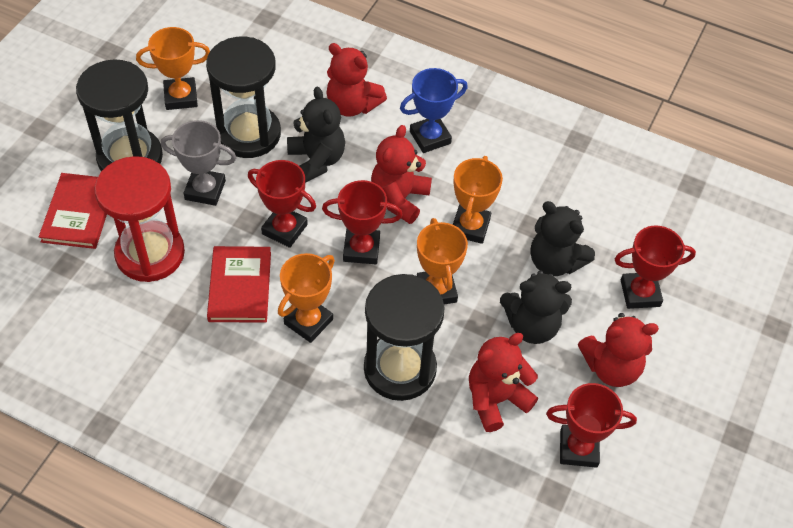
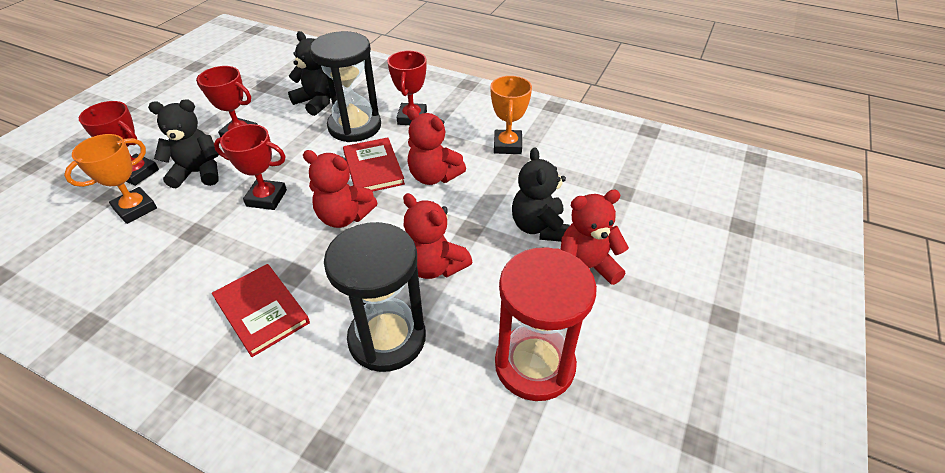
black hourglass: 3 -> 2
blue trophy: 1 -> 0
grey trophy: 1 -> 0
orange trophy: 4 -> 2

